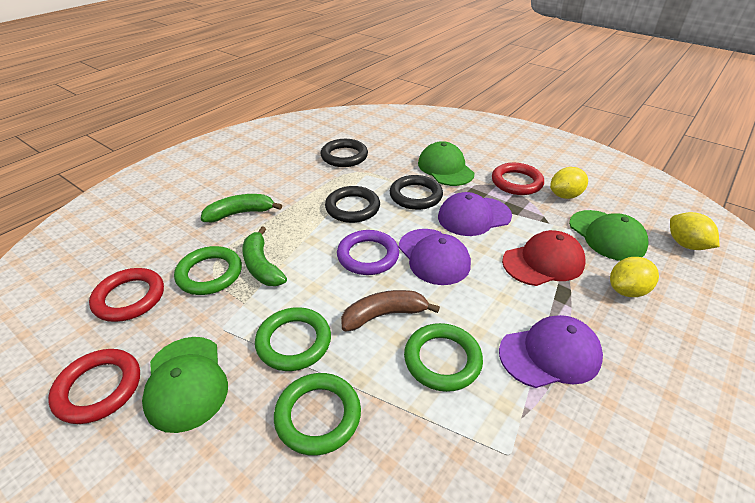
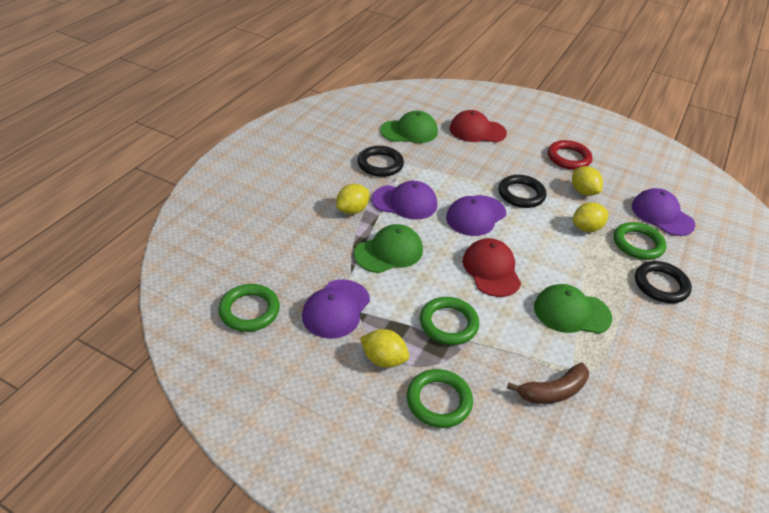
green banana: 2 -> 0
purple cap: 3 -> 4
purple ring: 1 -> 0
red cap: 1 -> 2
red ring: 3 -> 1
yellow lemon: 3 -> 4

